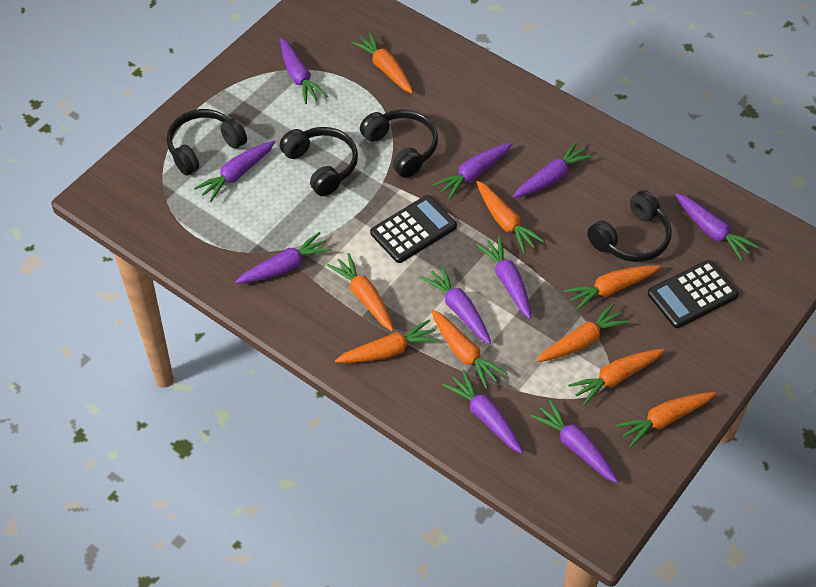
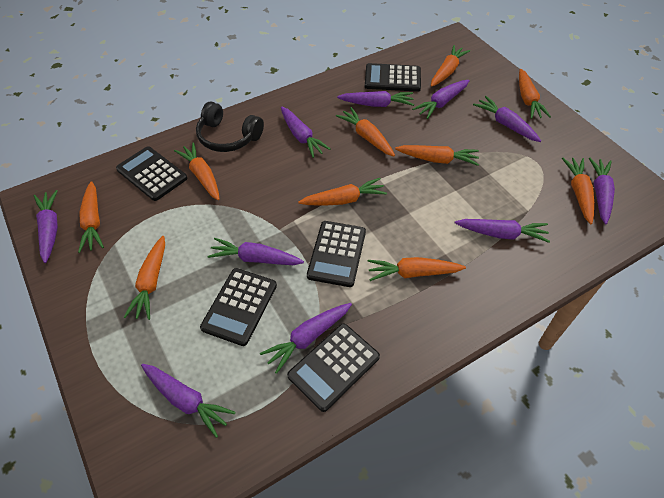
black calculator: 2 -> 5
black headphones: 4 -> 1
orange carrot: 9 -> 10

